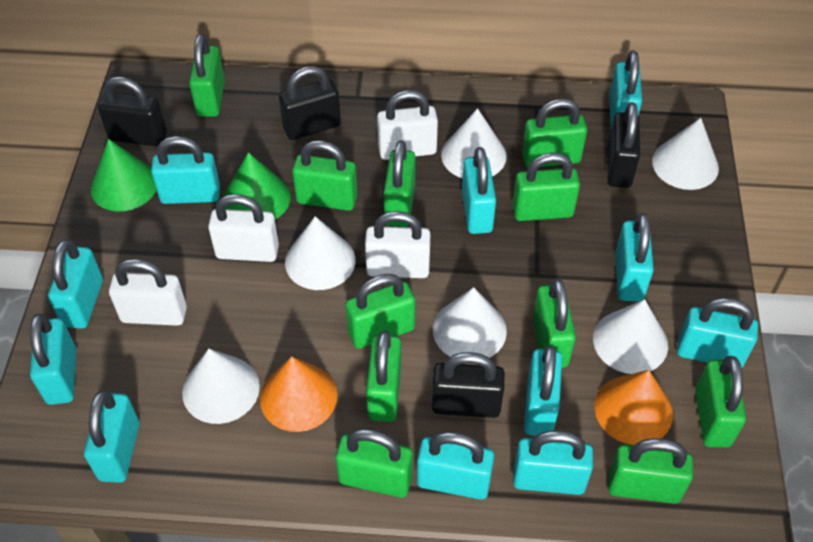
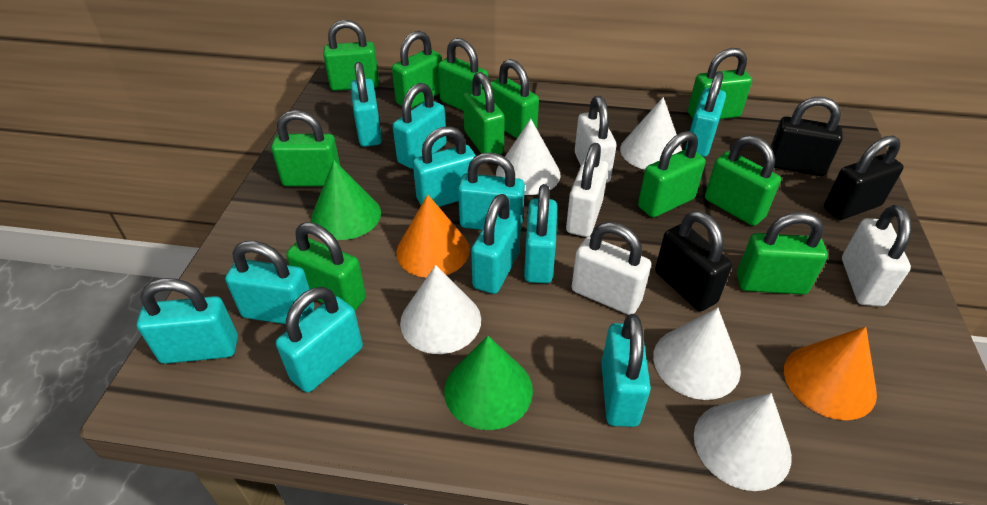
black padlock: 4 -> 3
white cone: 6 -> 5

